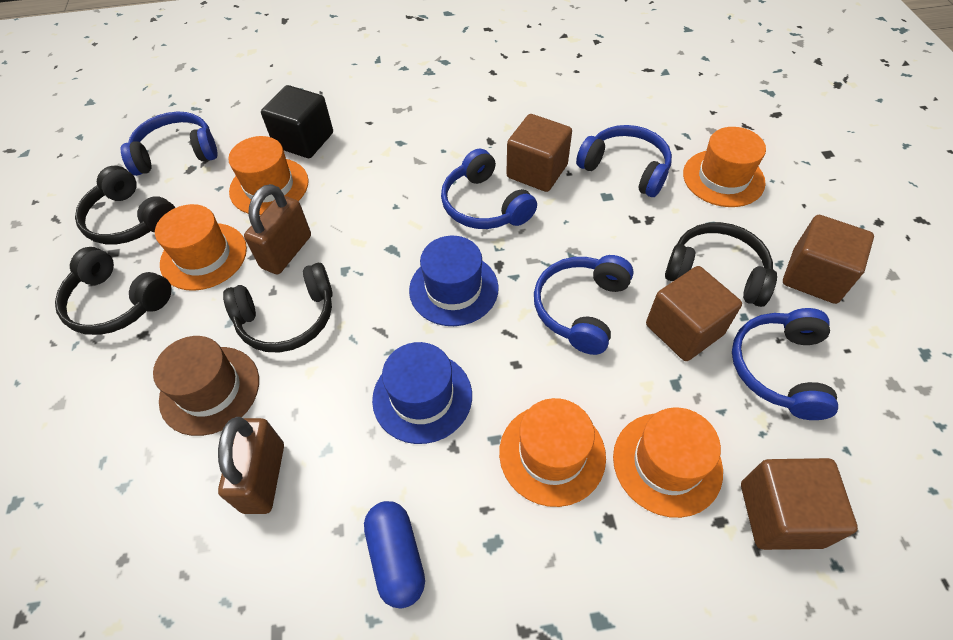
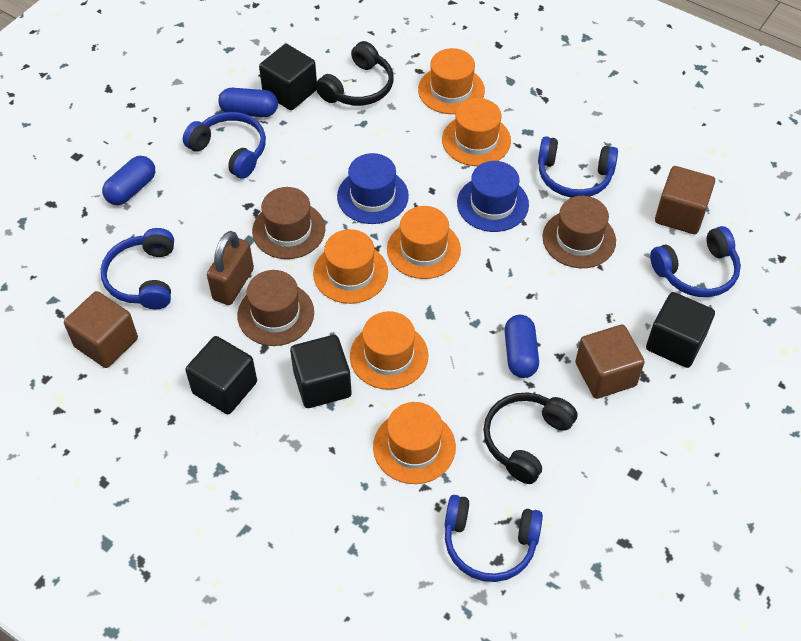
black cube: 1 -> 4
black headphones: 4 -> 2
blue capsule: 1 -> 3
brown cube: 4 -> 3
brown hat: 1 -> 3
brown padlock: 2 -> 1
orange hat: 5 -> 6

